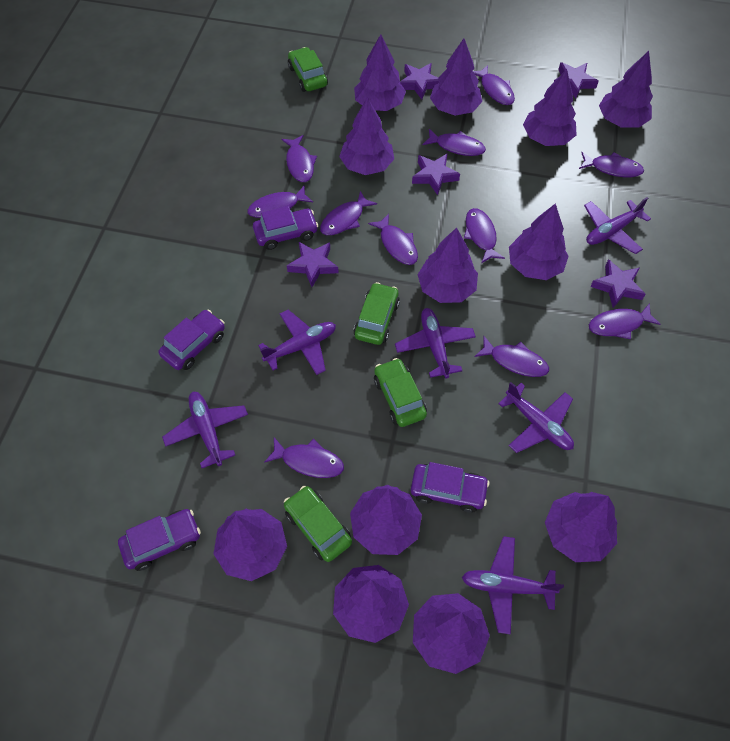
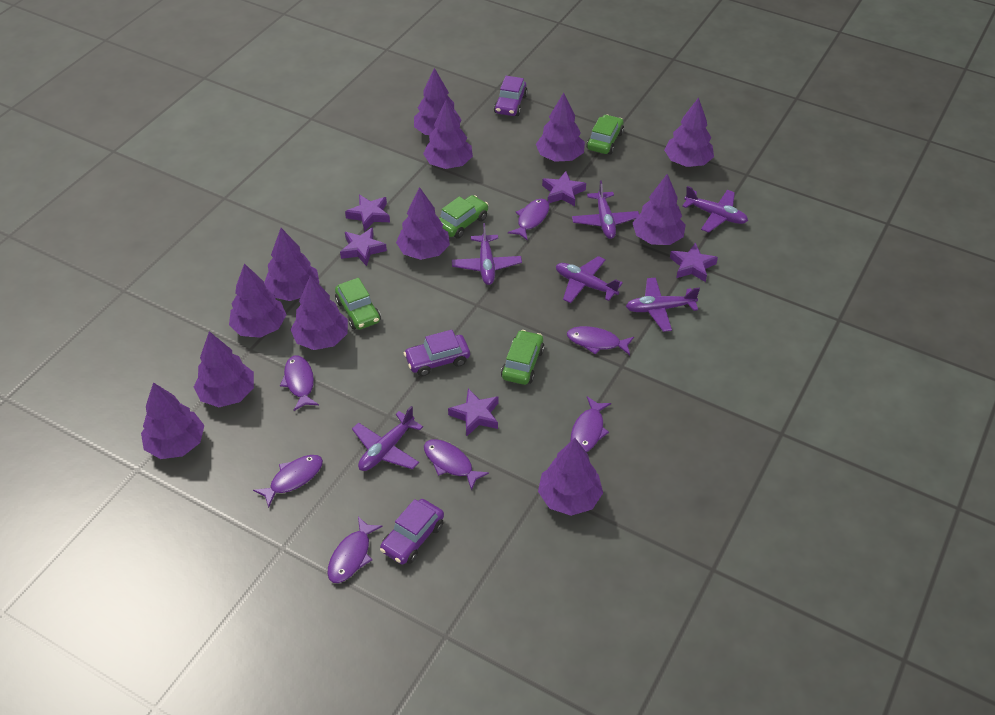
purple car: 4 -> 3
purple fish: 11 -> 7

